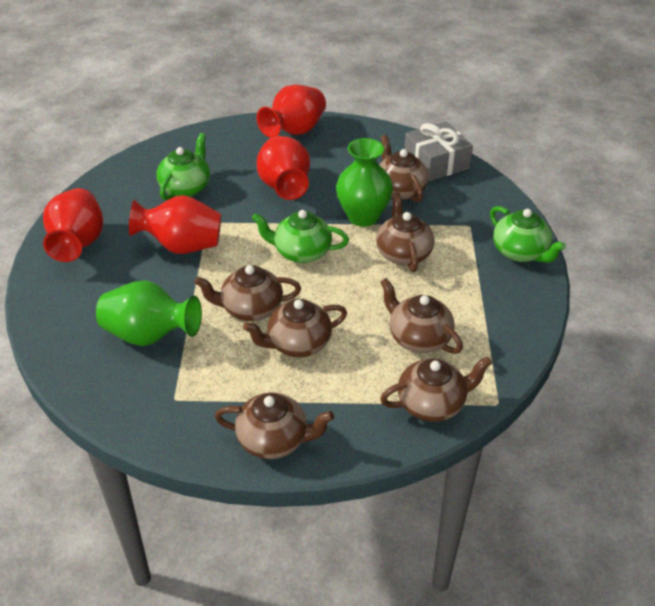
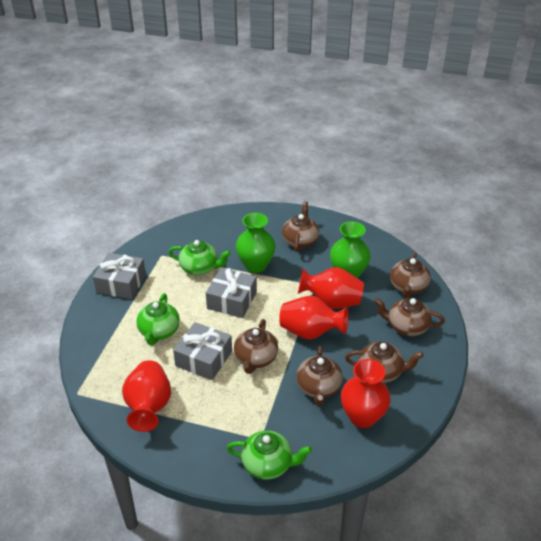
brown teapot: 7 -> 6
grey gift: 1 -> 3

